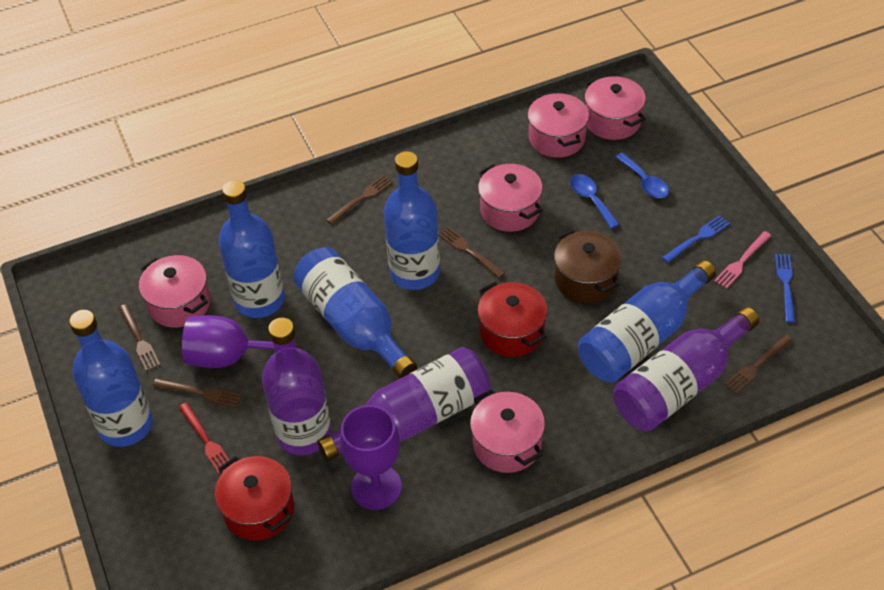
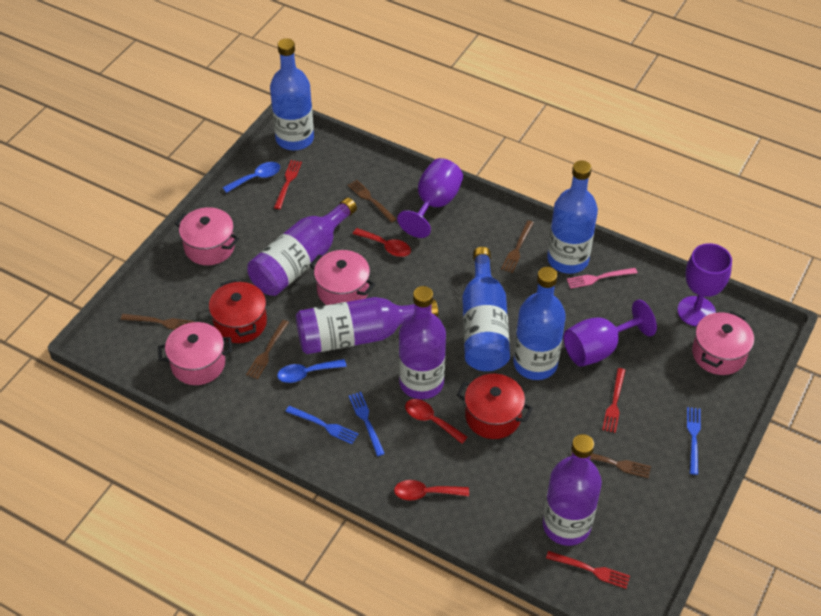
blue bottle: 5 -> 4
blue fork: 2 -> 3
brown pot: 1 -> 0
pink pot: 5 -> 4
purple bottle: 3 -> 4
purple goblet: 2 -> 3
red fork: 1 -> 3
red spoon: 0 -> 3

